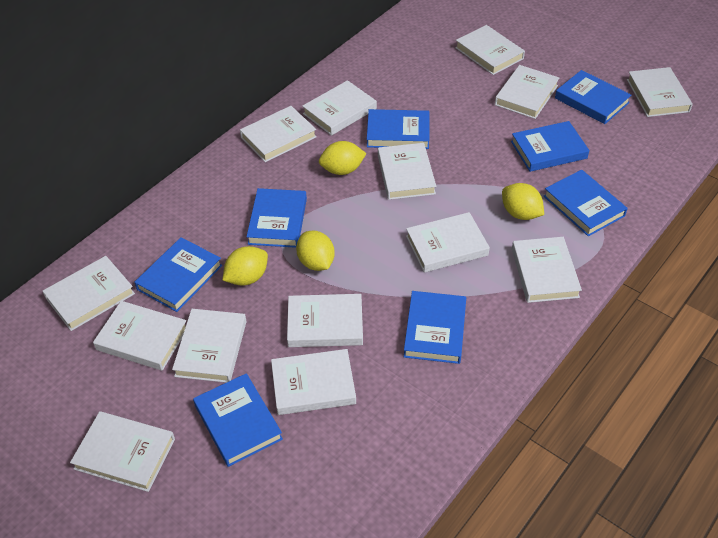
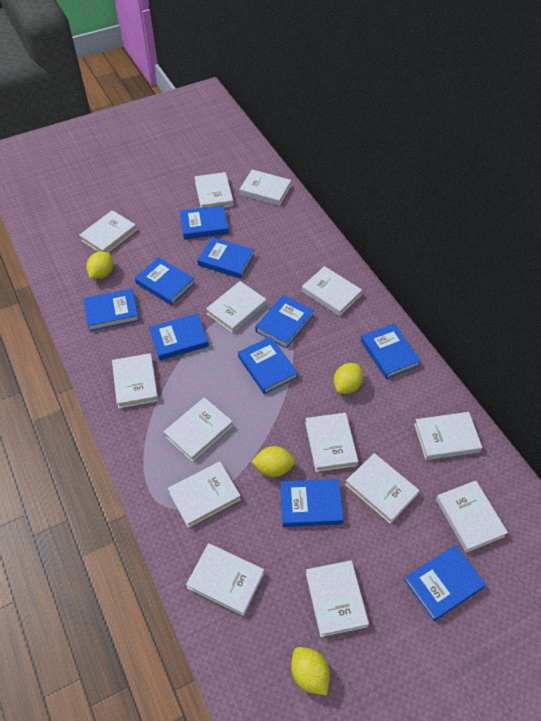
blue book: 8 -> 10

